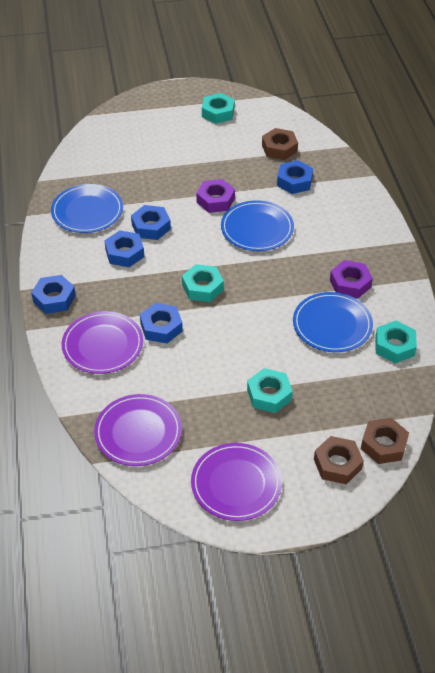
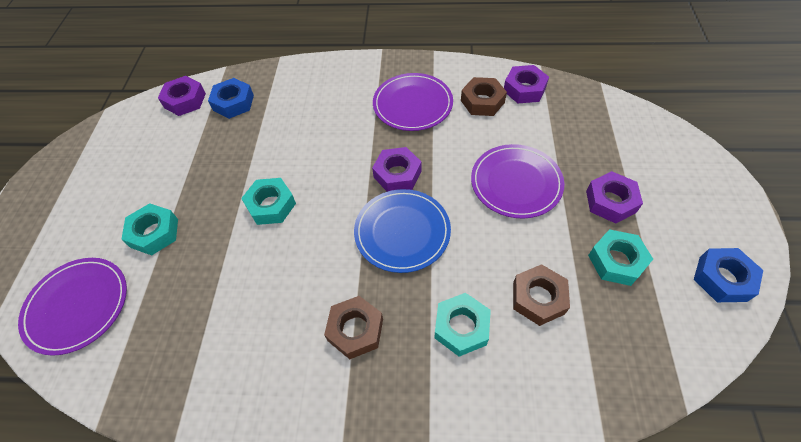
blue nut: 5 -> 2
blue plate: 3 -> 1
purple nut: 2 -> 4

